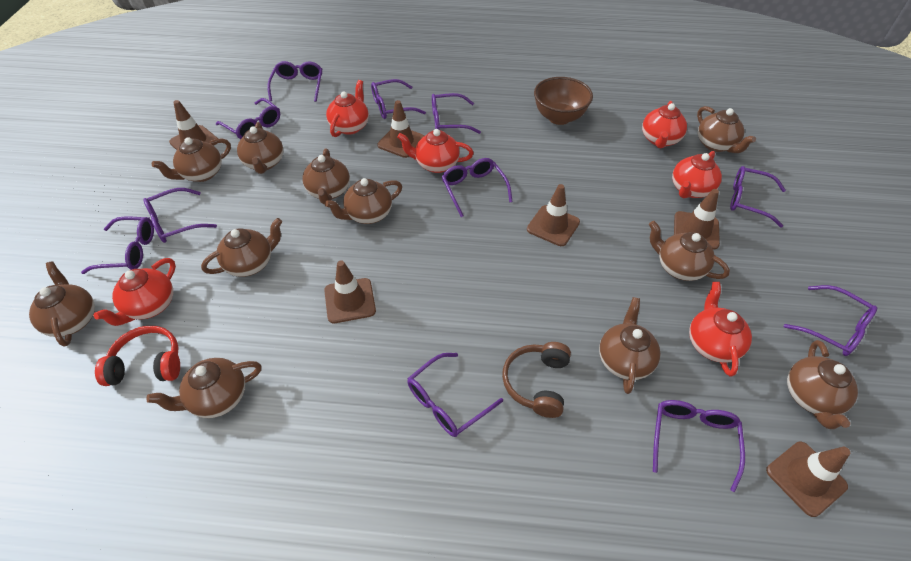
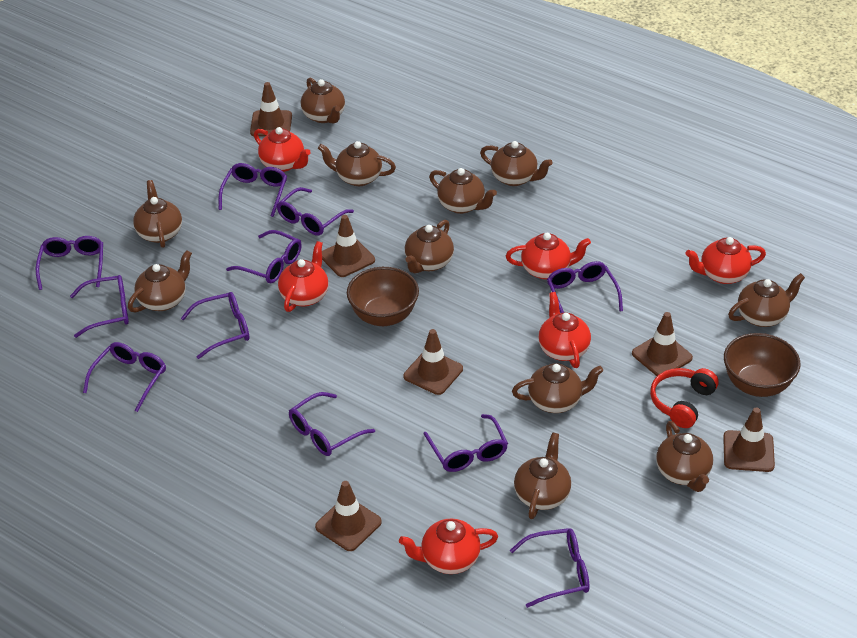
brown bowl: 1 -> 2
brown headphones: 1 -> 0

